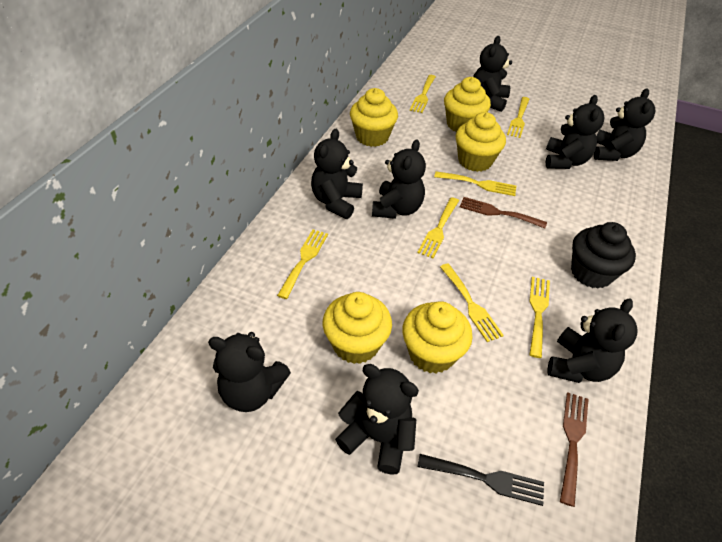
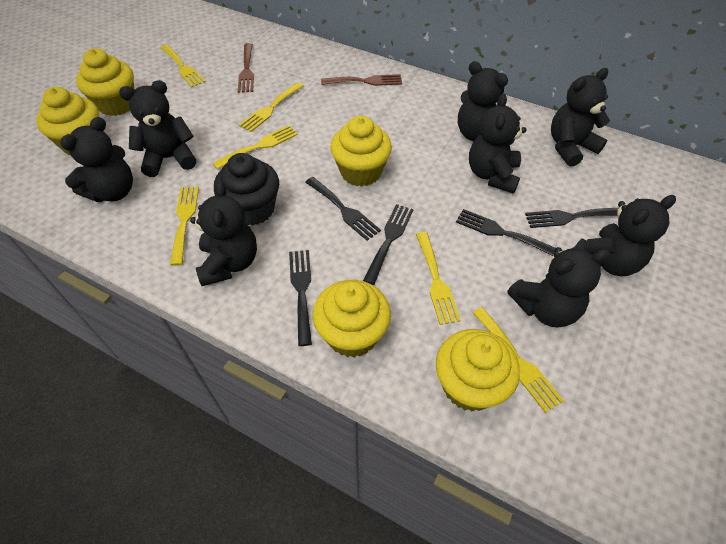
black fork: 1 -> 5
yellow fork: 7 -> 6

